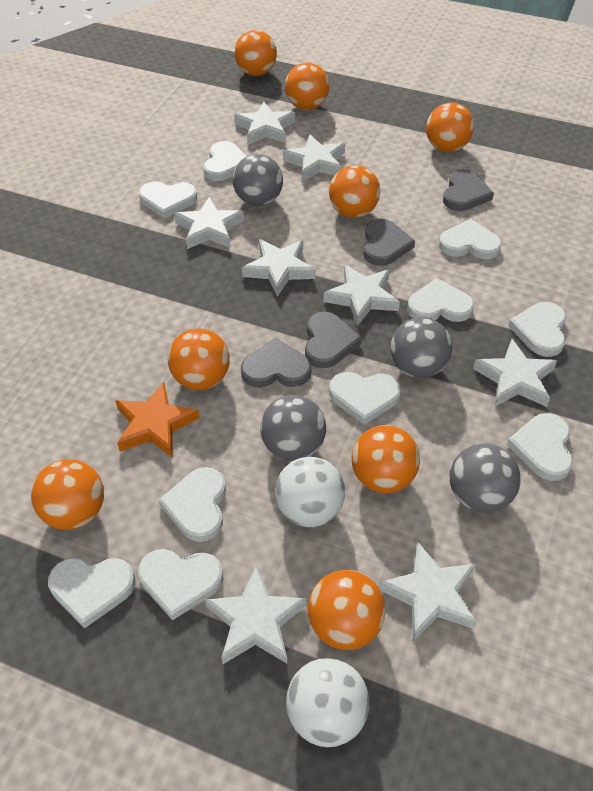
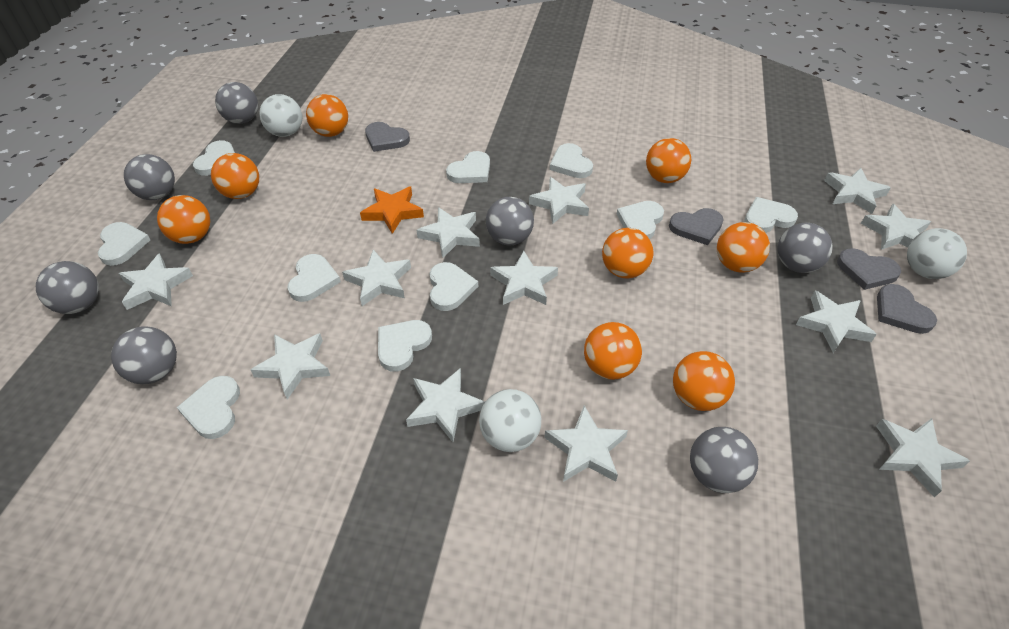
grey ball: 4 -> 7
white ball: 2 -> 3
white star: 8 -> 12

